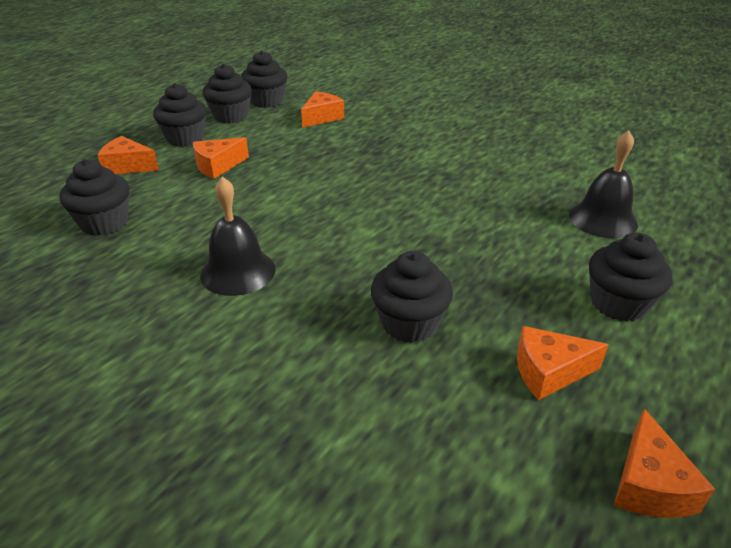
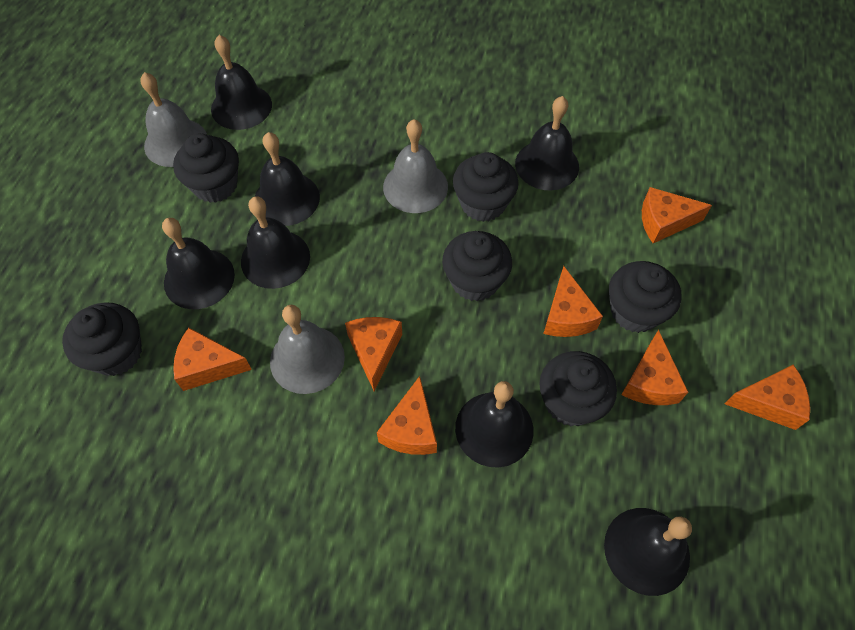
black bell: 2 -> 7
grey bell: 0 -> 3
orange cheese: 5 -> 7

